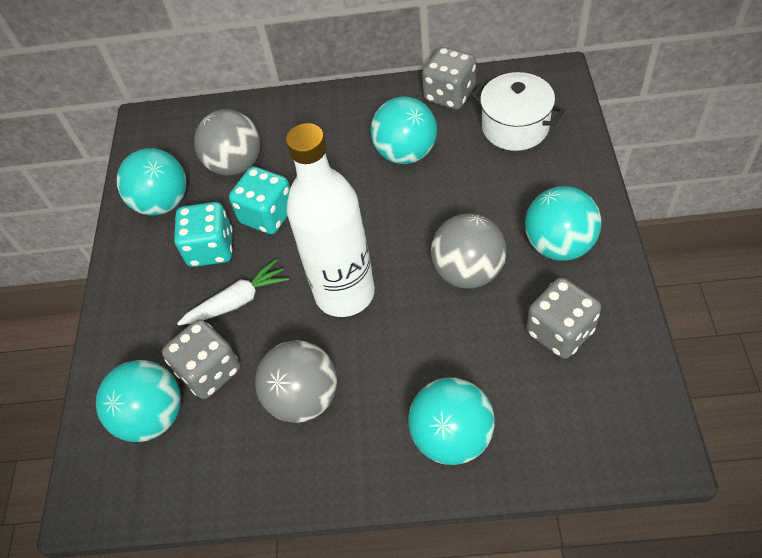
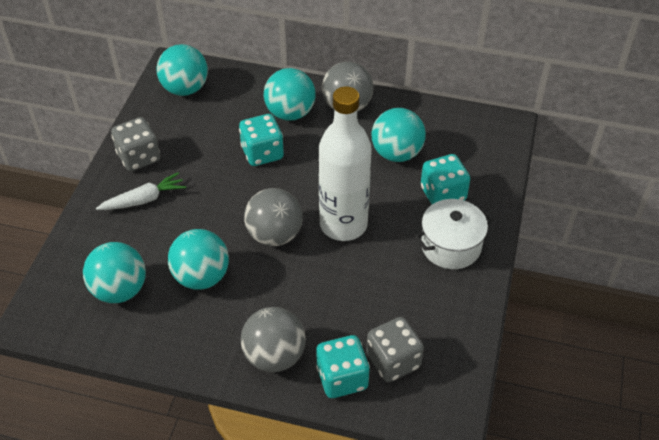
grey dice: 3 -> 2
turquoise dice: 2 -> 3

